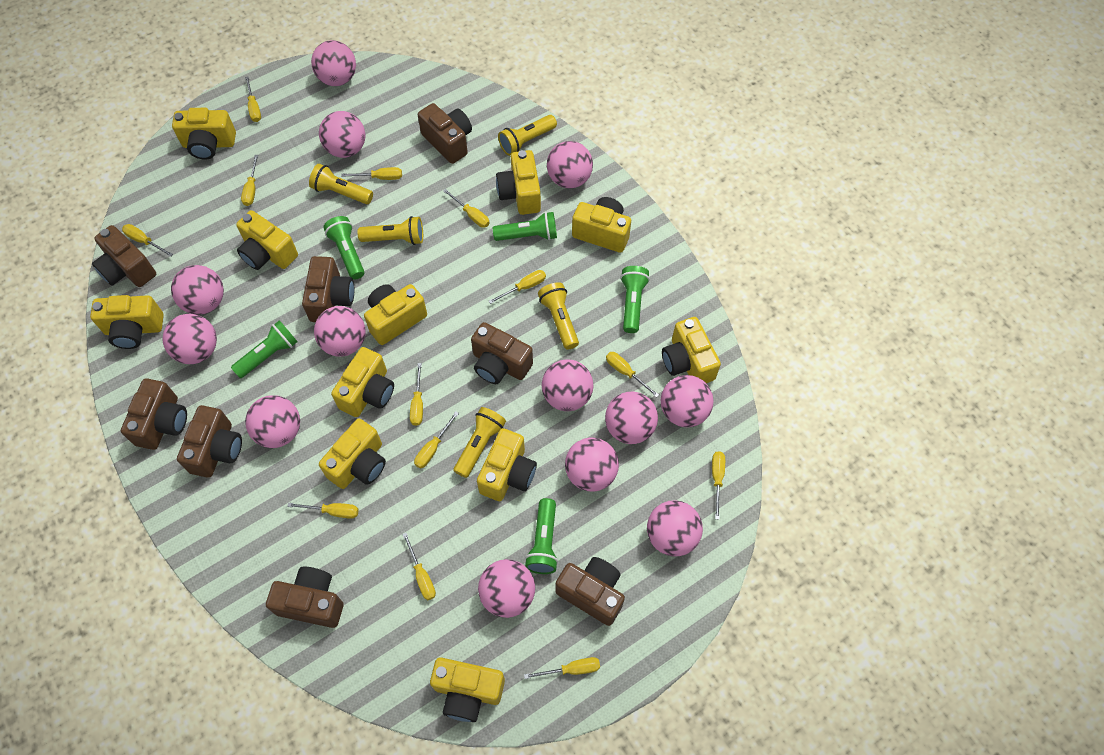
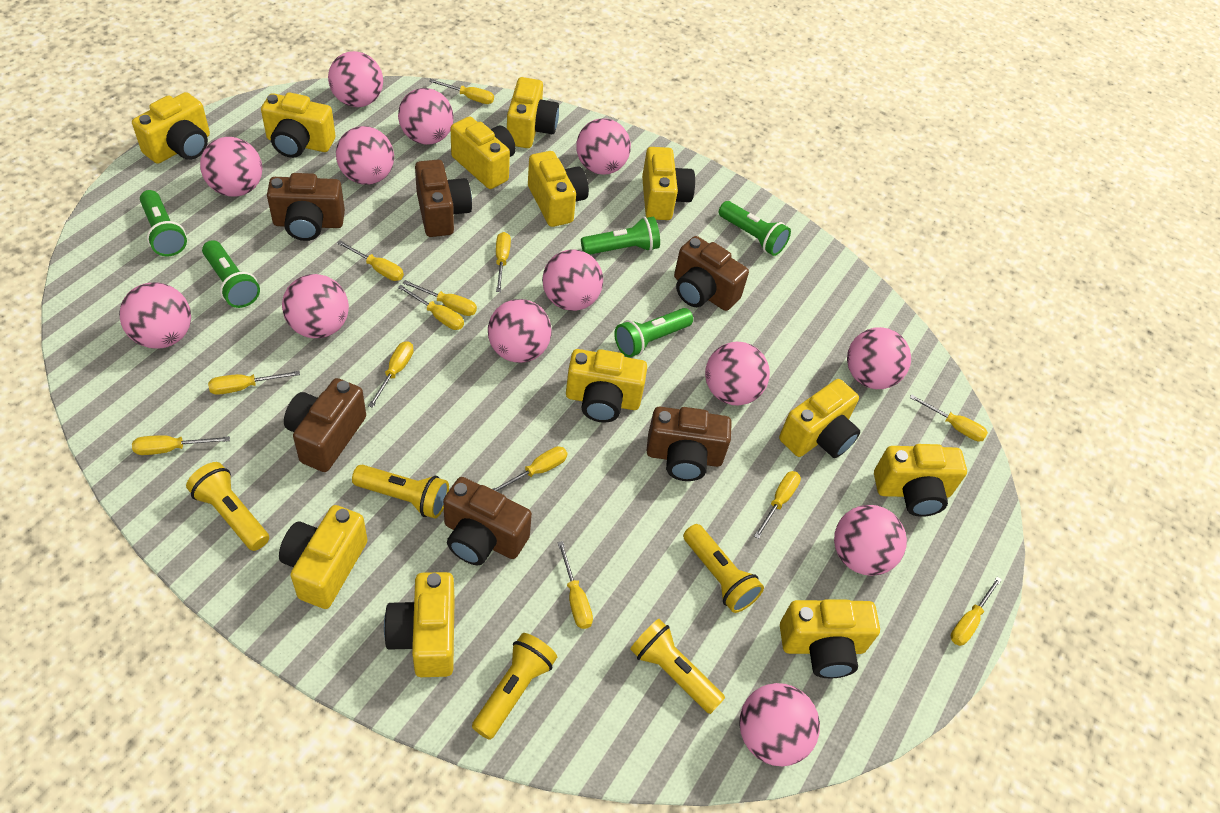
brown camera: 8 -> 6
yellow camera: 11 -> 12

